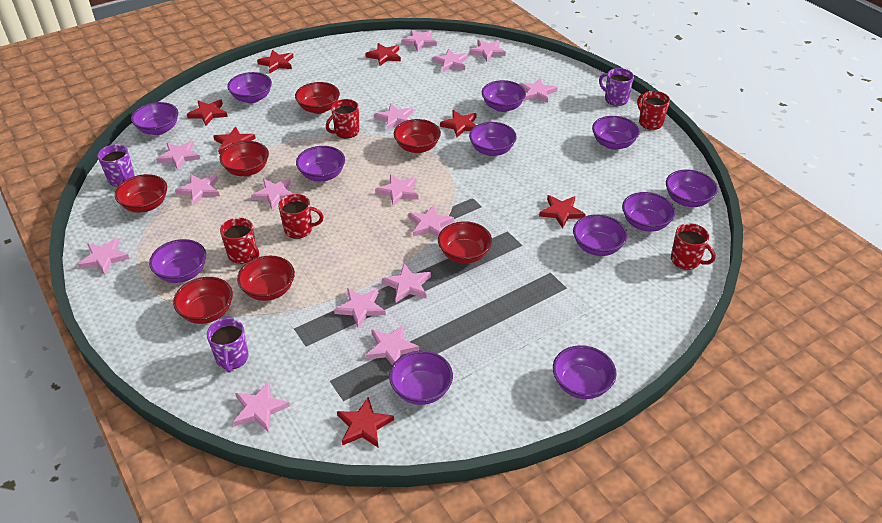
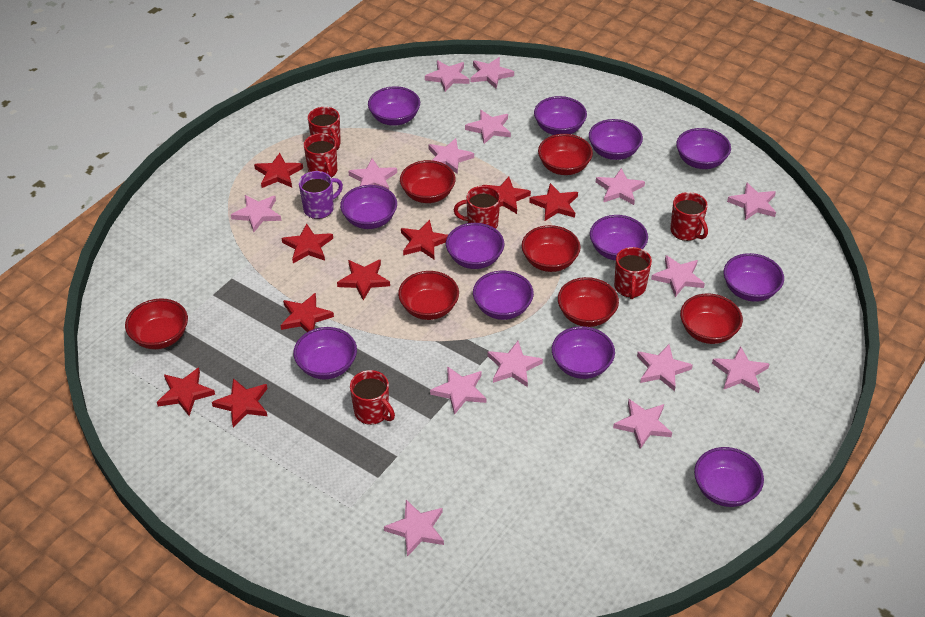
purple mug: 3 -> 1
red mug: 5 -> 6
red star: 7 -> 9

